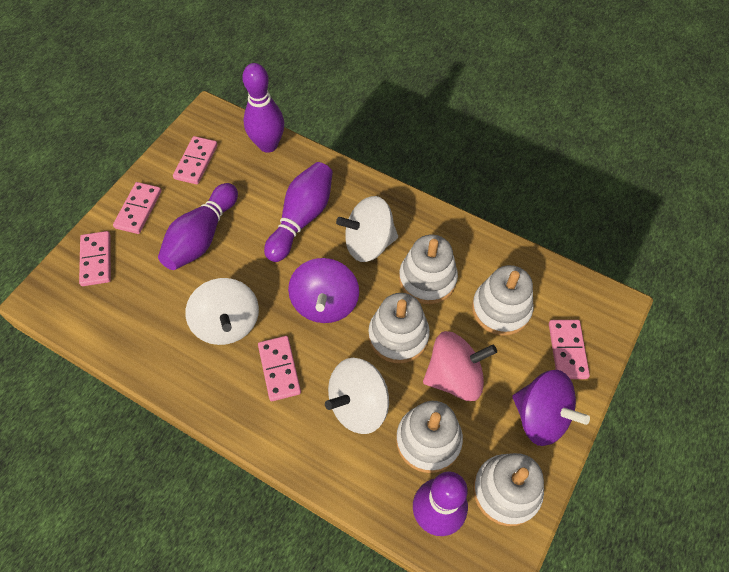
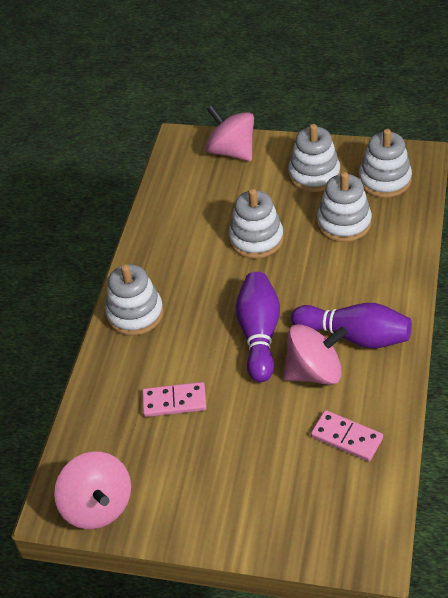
pink domino: 5 -> 2
pink spinning top: 1 -> 3
purple bowling pin: 4 -> 2
purple spinning top: 2 -> 0
white spinning top: 3 -> 0

